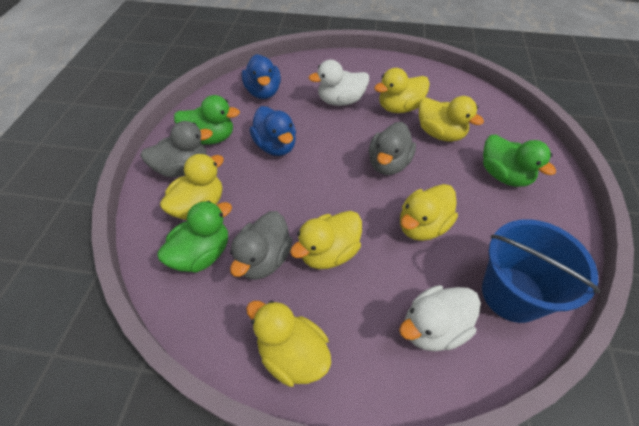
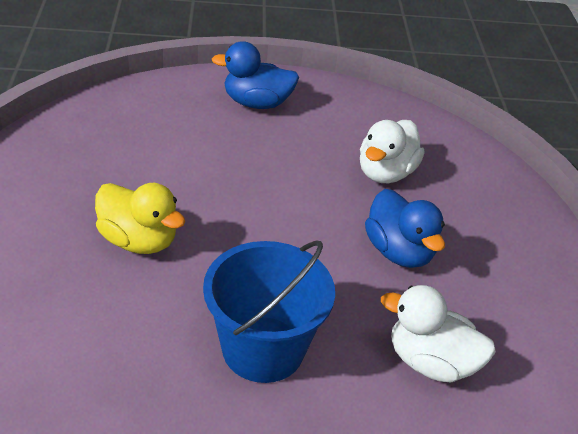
green duck: 3 -> 0
grey duck: 3 -> 0
yellow duck: 6 -> 1

